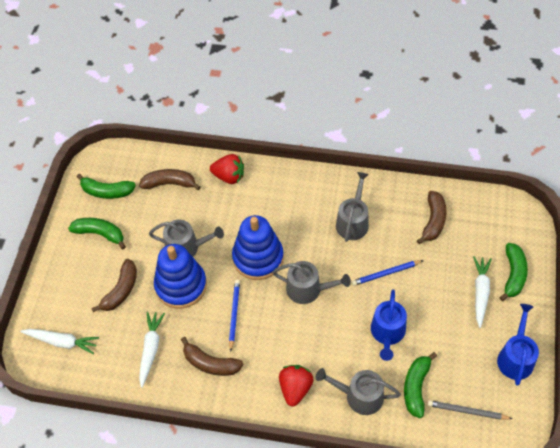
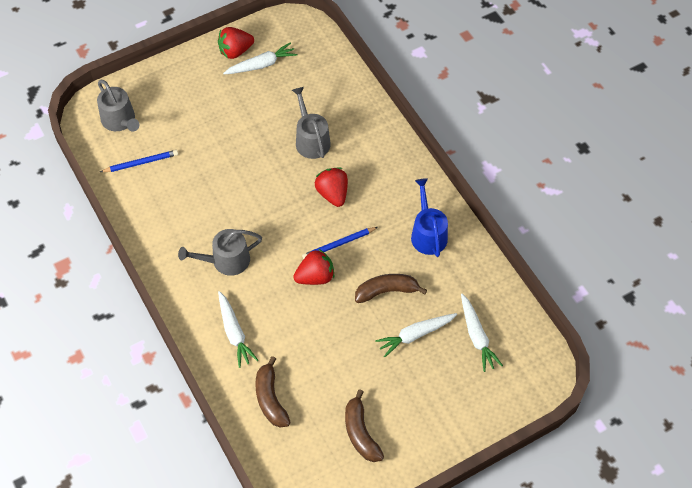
blue stacking toy: 2 -> 0
blue watering can: 2 -> 1
brown banana: 4 -> 3
green banana: 4 -> 0
grey pencil: 1 -> 0
grey watering can: 4 -> 3
red strawberry: 2 -> 3
white carrot: 3 -> 4

